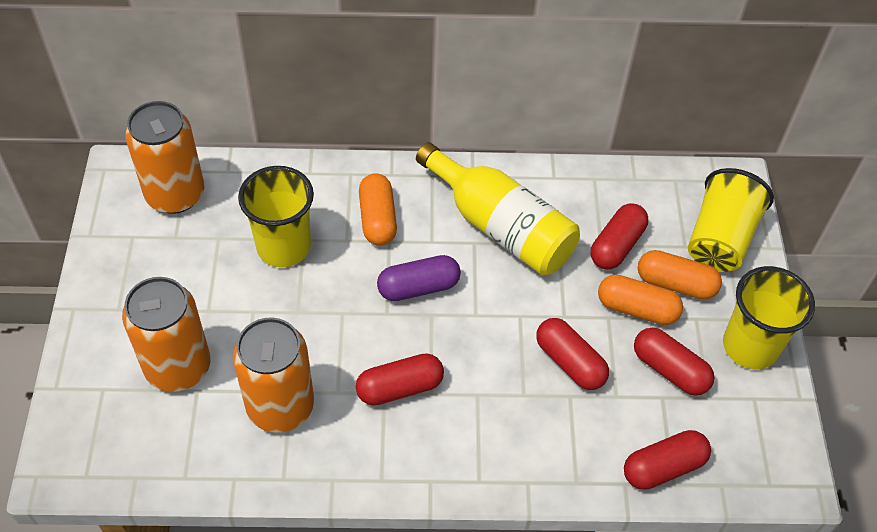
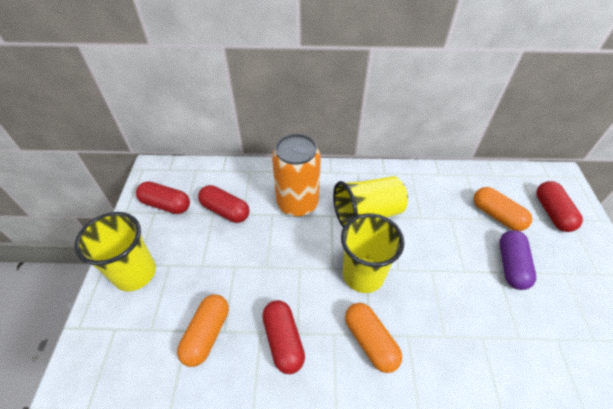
orange can: 3 -> 1
red capsule: 5 -> 4
yellow bottle: 1 -> 0

